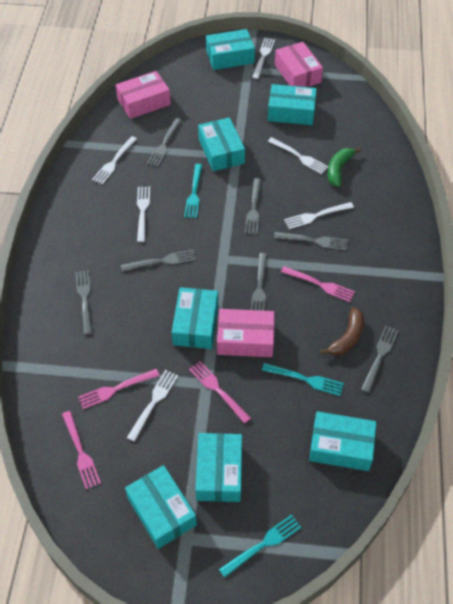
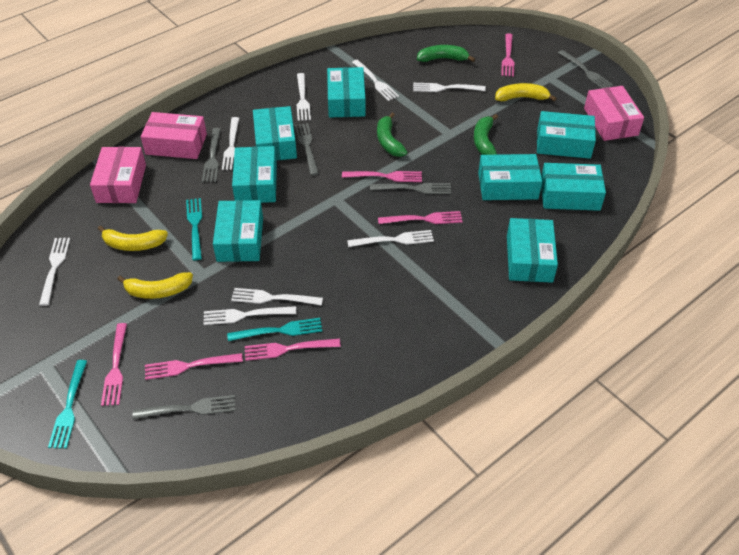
brown banana: 1 -> 0
green banana: 1 -> 3
grey fork: 7 -> 5
pink fork: 4 -> 6
turquoise box: 7 -> 8
white fork: 6 -> 8
yellow banana: 0 -> 3

